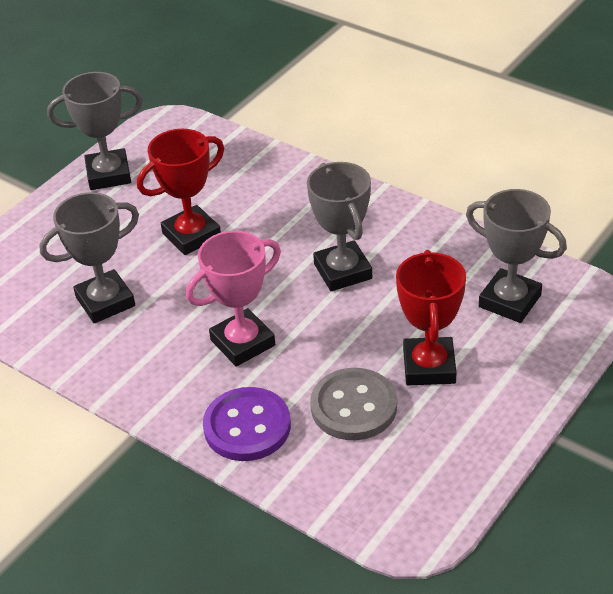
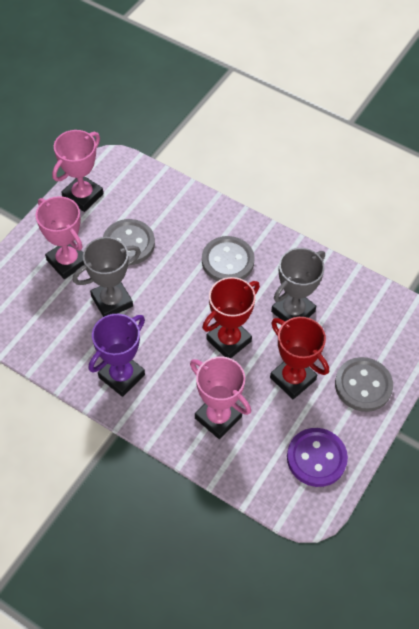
grey button: 1 -> 3
grey trophy: 4 -> 2
pink trophy: 1 -> 3
purple trophy: 0 -> 1

